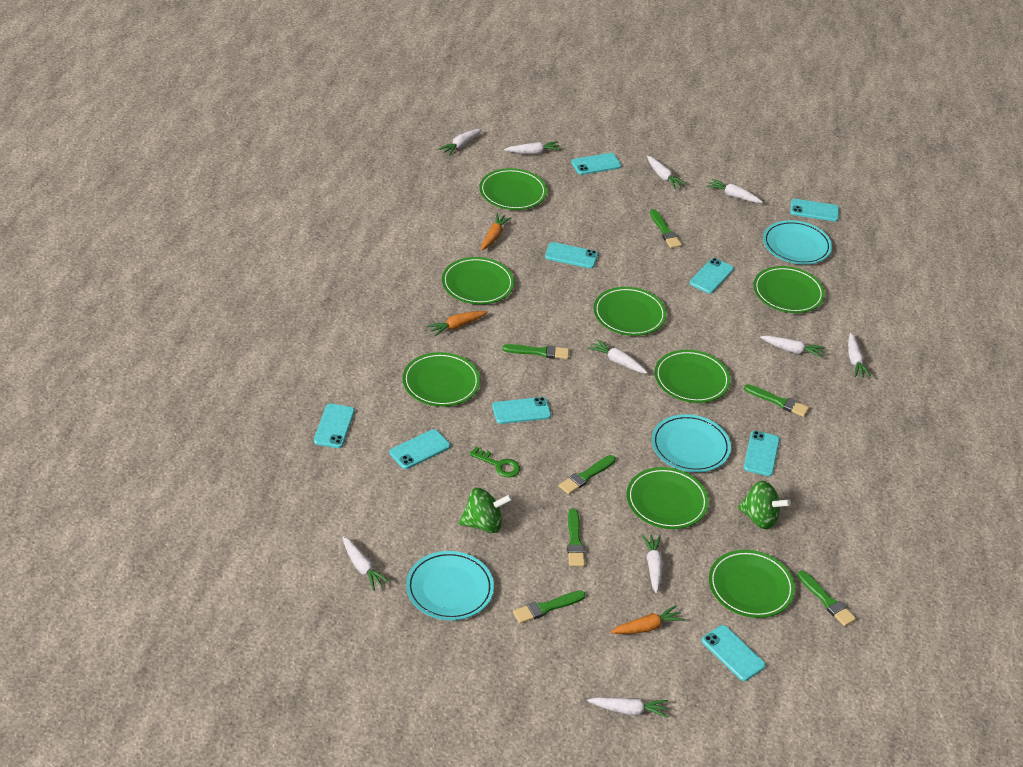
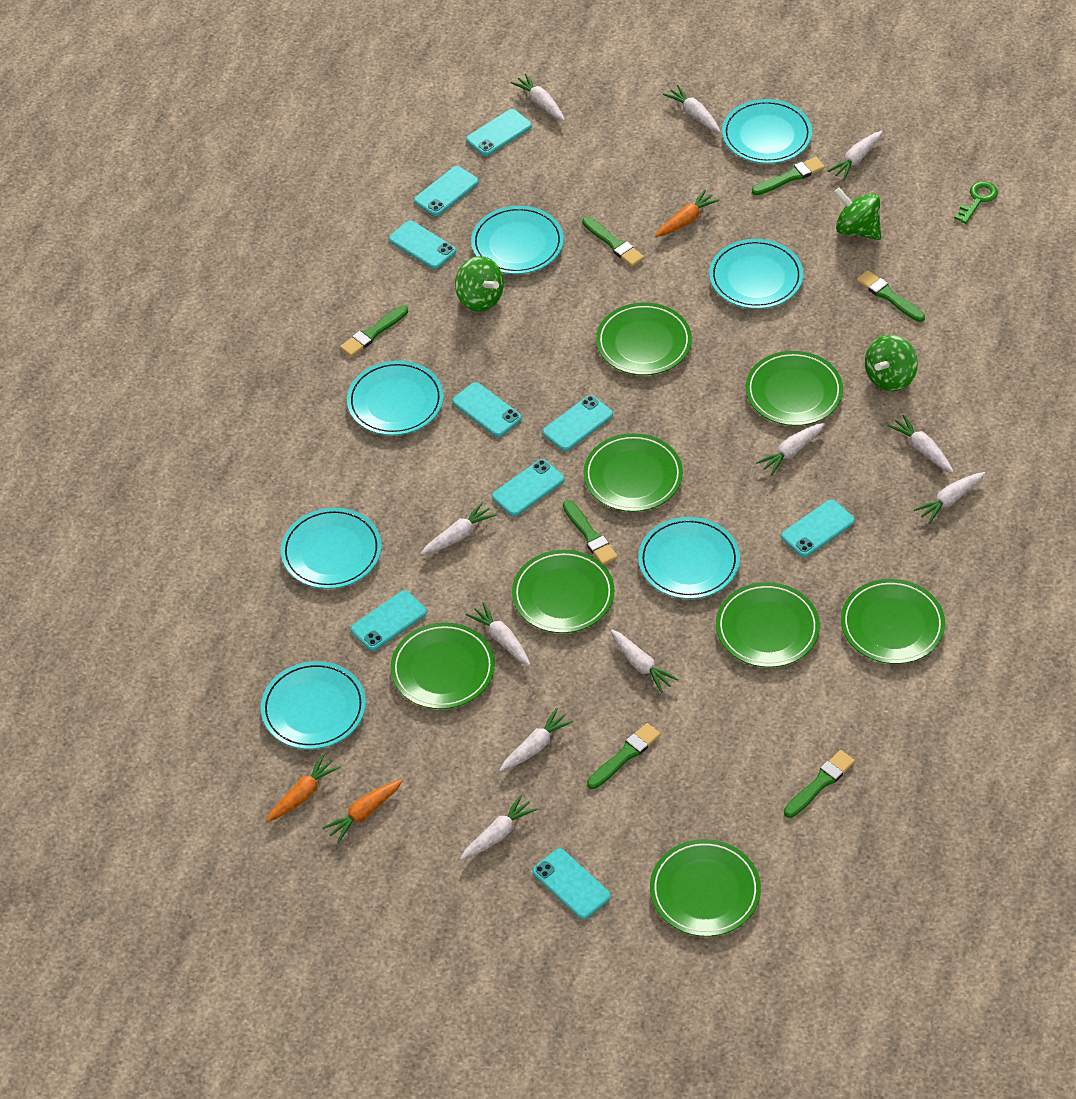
green spinning top: 2 -> 3
turquoise plate: 3 -> 7
white carrot: 10 -> 11

